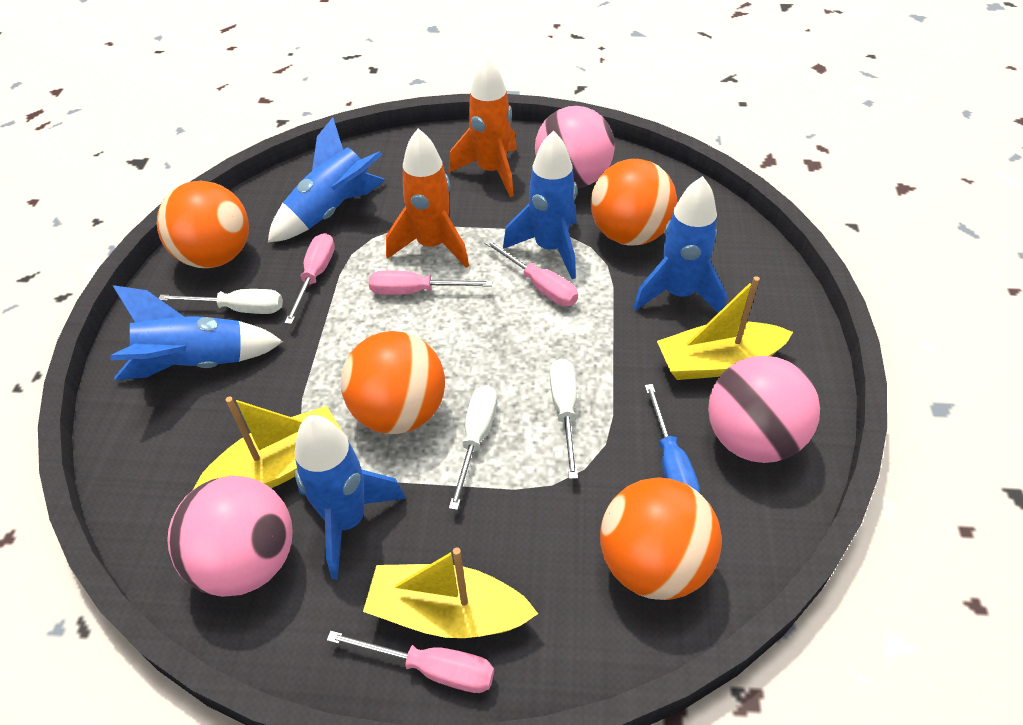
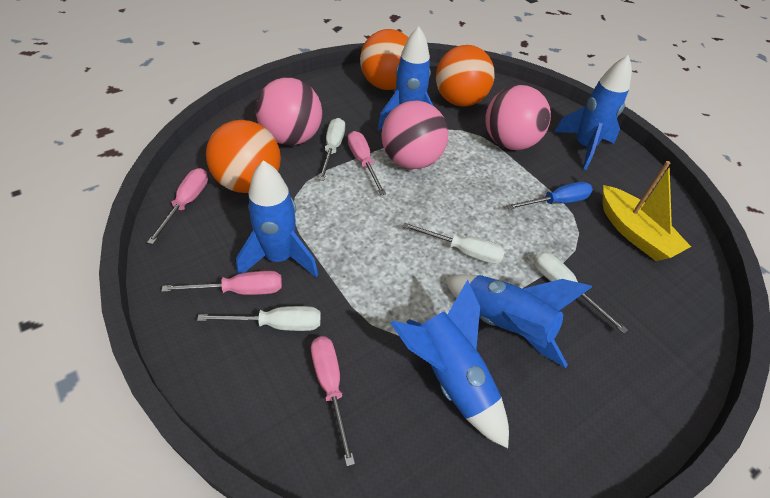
orange ball: 4 -> 3
orange rocket: 2 -> 0
white screwdriver: 3 -> 4
yellow boat: 3 -> 1

